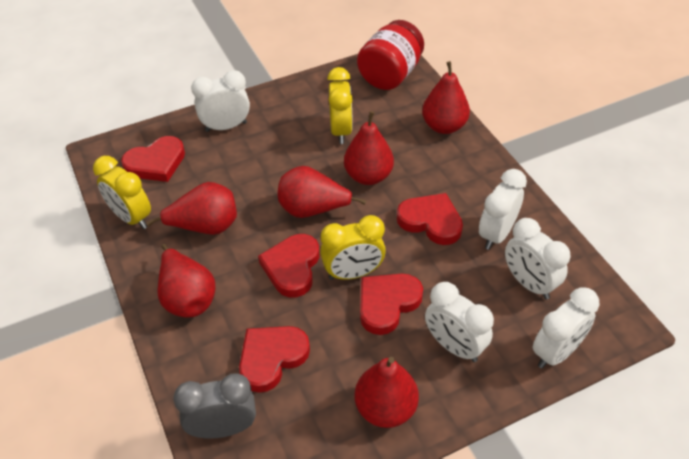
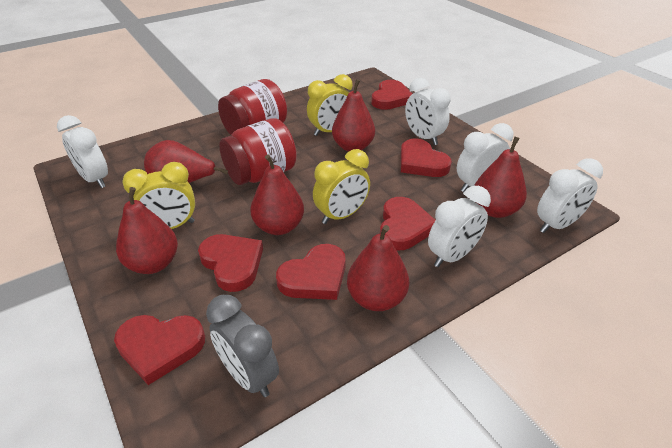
red heart: 5 -> 6
red jar: 1 -> 2

